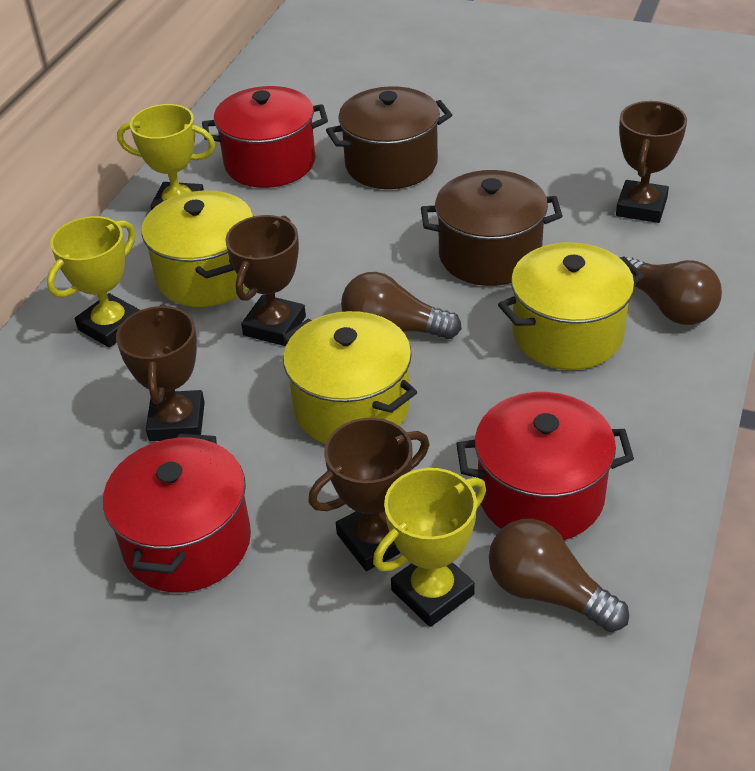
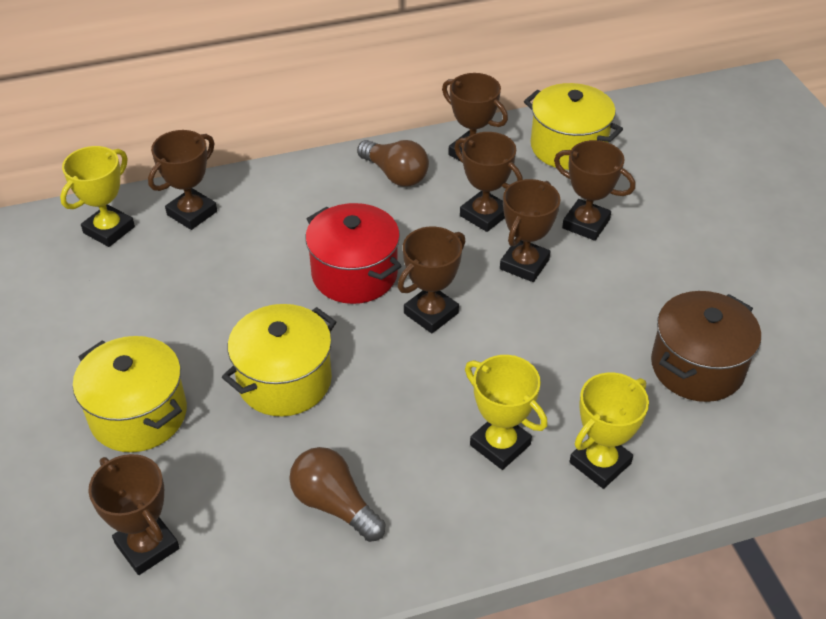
brown light bulb: 3 -> 2
brown pot: 2 -> 1
brown trophy: 4 -> 7
red pot: 3 -> 1

